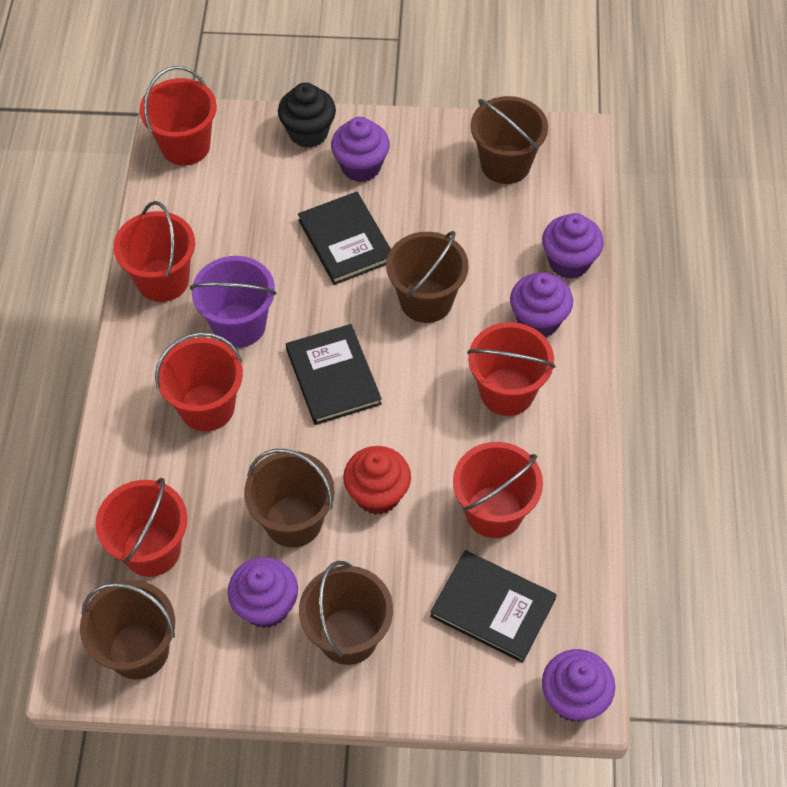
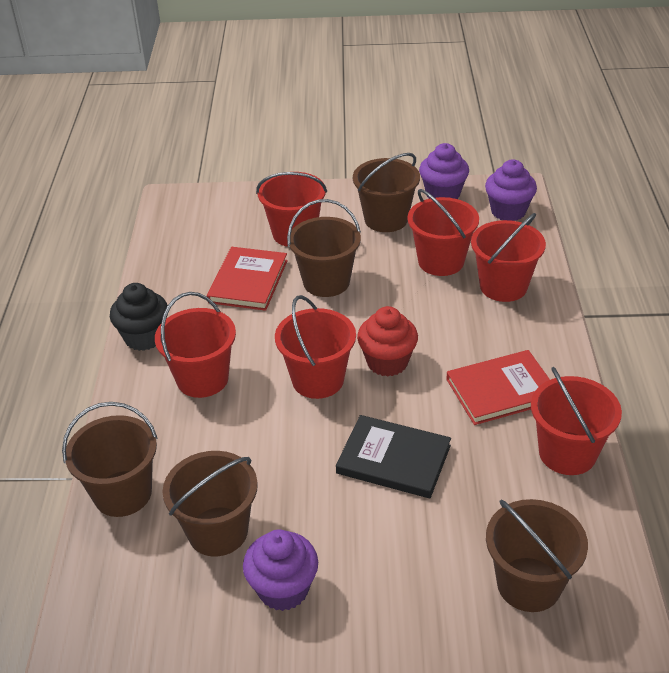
black book: 3 -> 1
purple bucket: 1 -> 0
purple cupcake: 5 -> 3
red book: 0 -> 2

